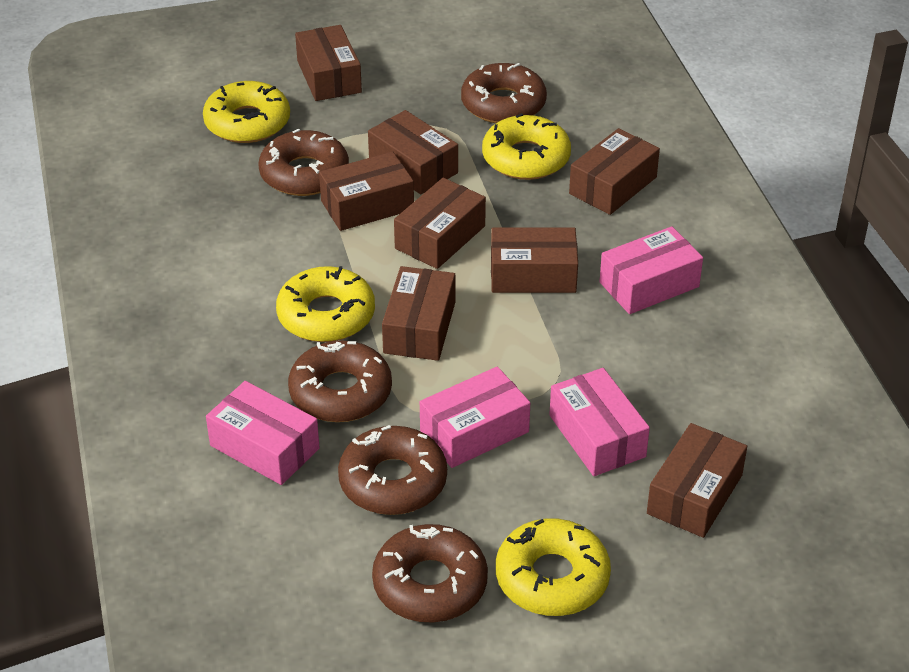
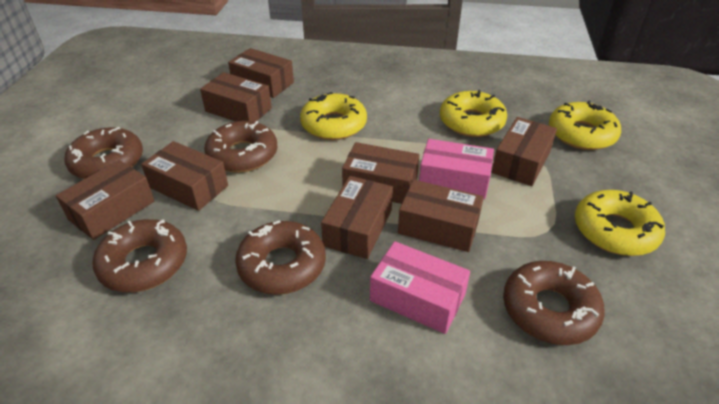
pink box: 4 -> 2

